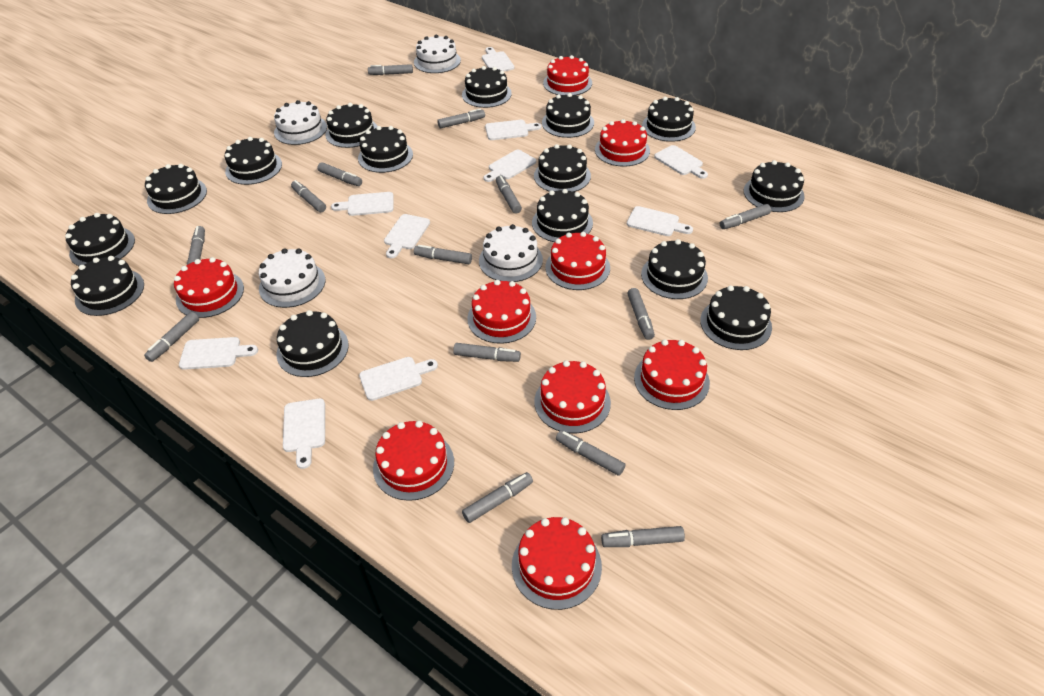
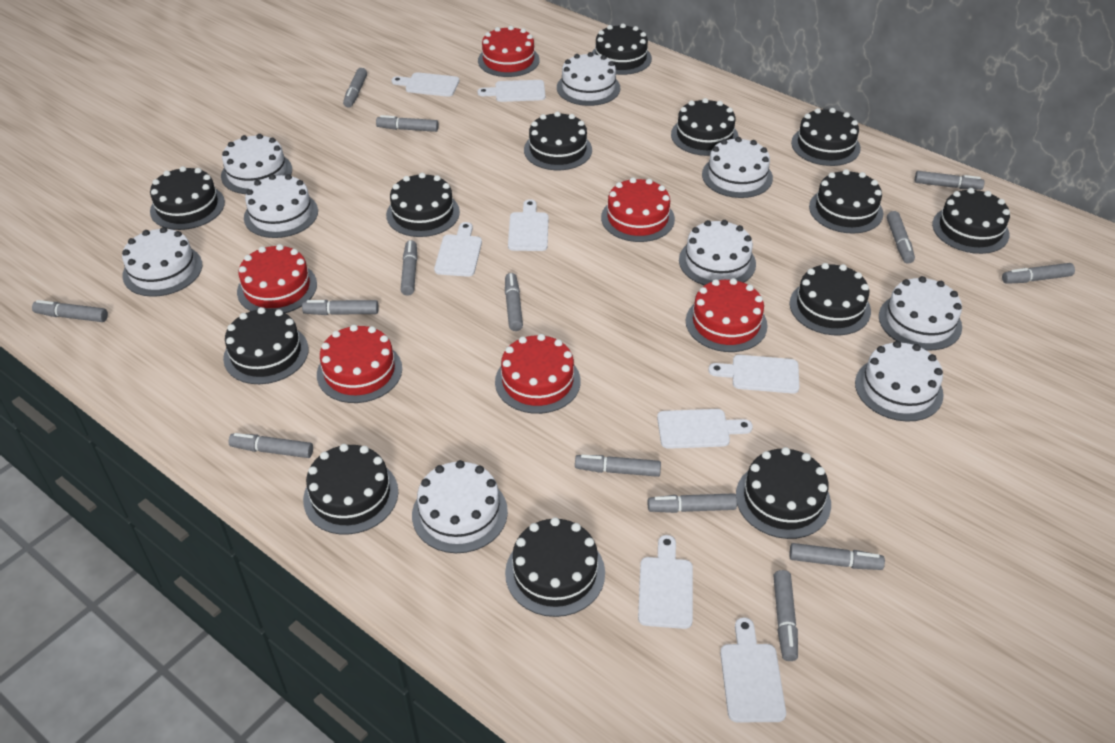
black cake: 15 -> 13
red cake: 9 -> 6
white cake: 4 -> 9
white cutting board: 10 -> 8

